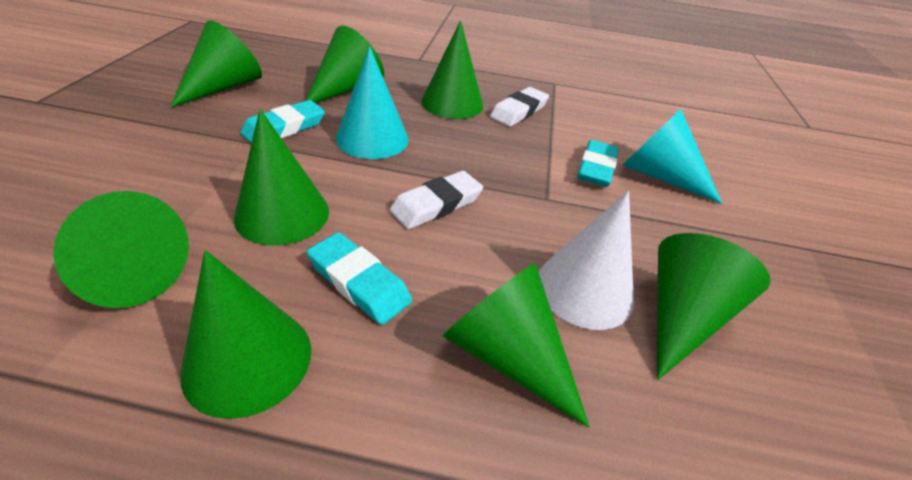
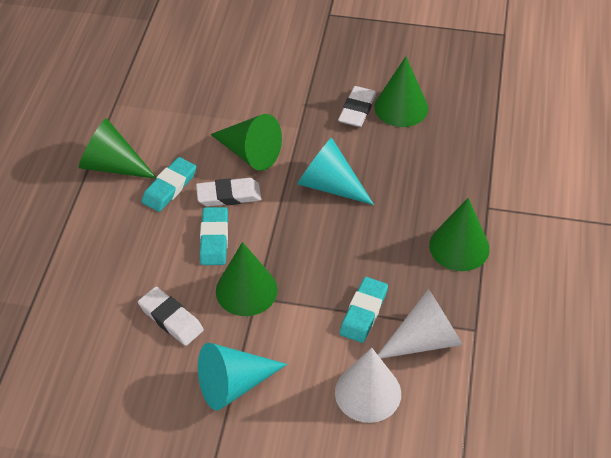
green cone: 8 -> 5
white cone: 1 -> 2
white eraser: 2 -> 3

